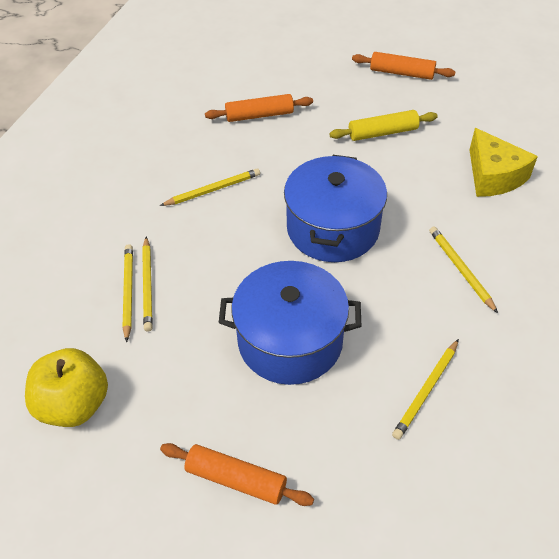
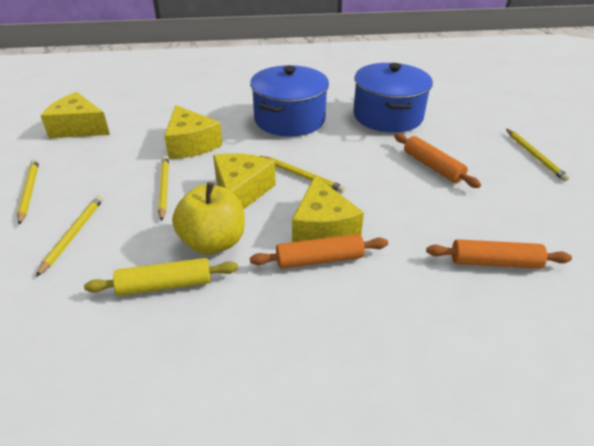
yellow cheese: 1 -> 4

